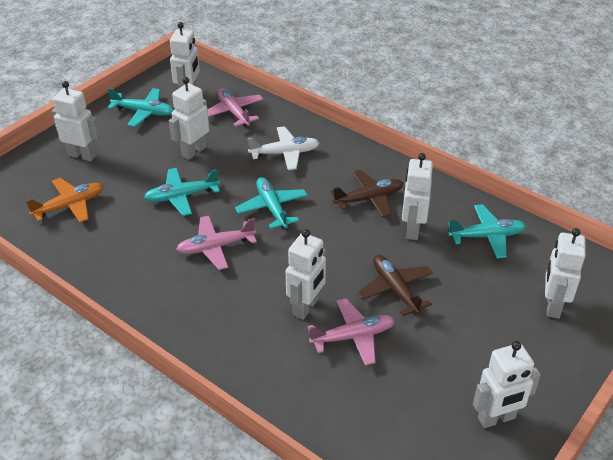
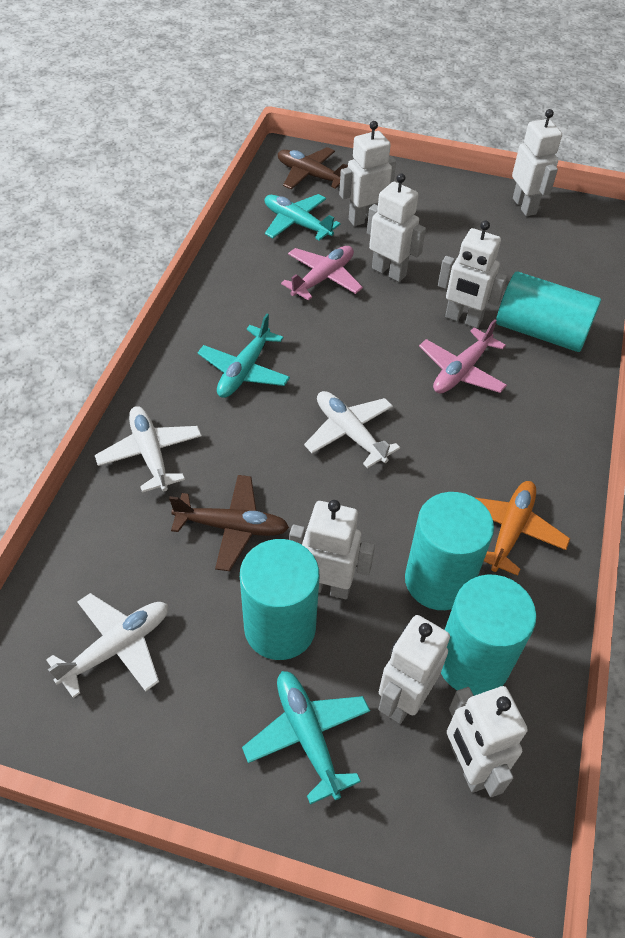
pink plane: 3 -> 2
turquoise cylinder: 0 -> 4
turquoise plane: 4 -> 3
white plane: 1 -> 3

